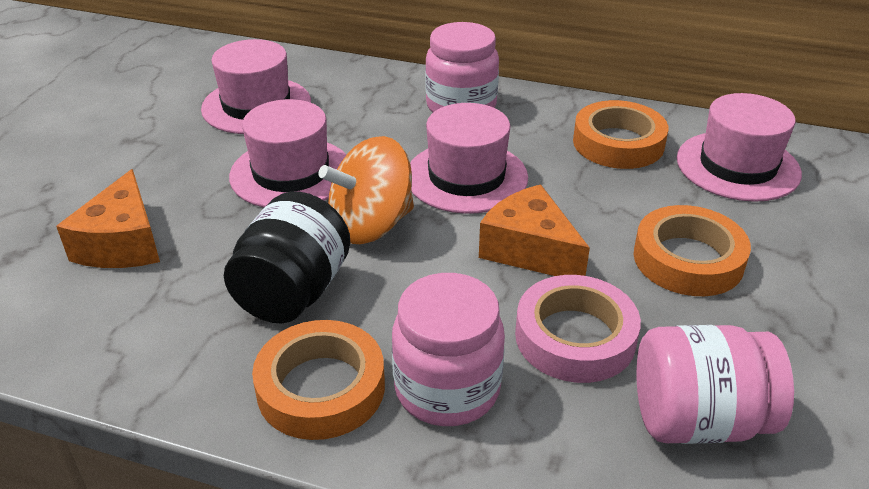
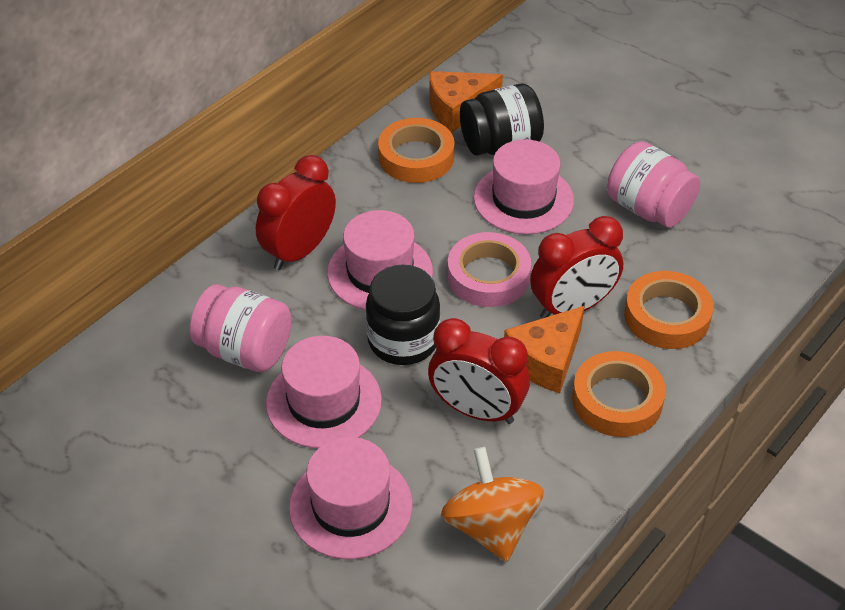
black jar: 1 -> 2
pink jar: 3 -> 2
red clock: 0 -> 3

